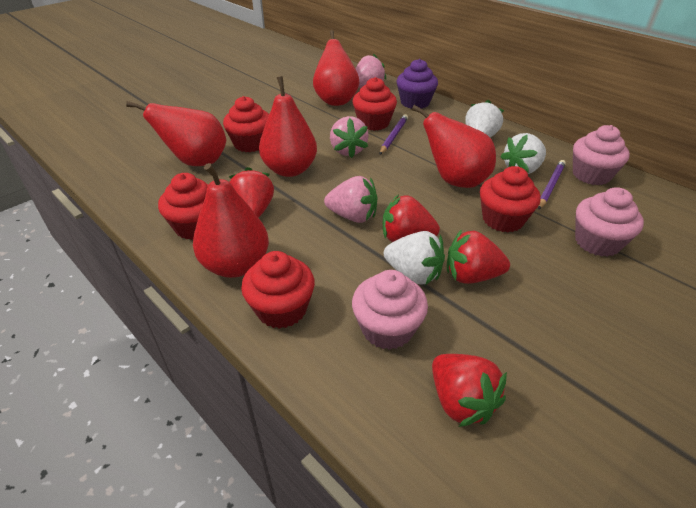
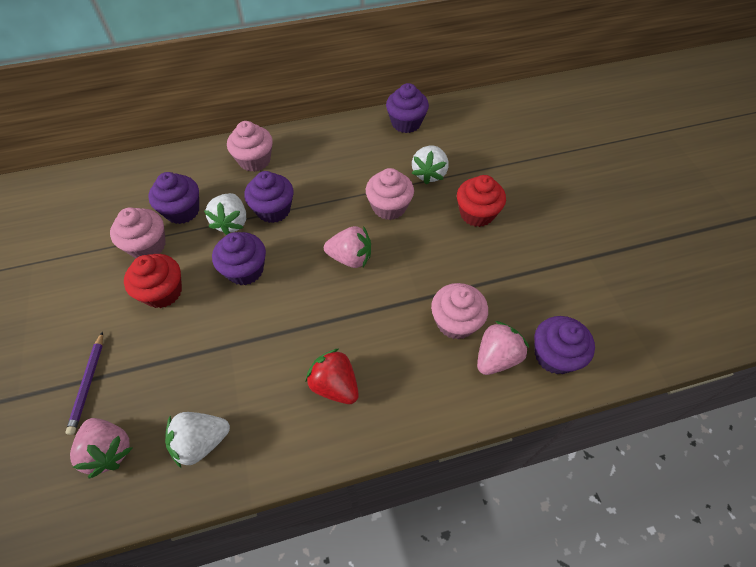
pink cupcake: 3 -> 4
purple cupcake: 1 -> 5
purple pencil: 2 -> 1
red cupcake: 5 -> 2
red pear: 5 -> 0
red strawberry: 4 -> 1

